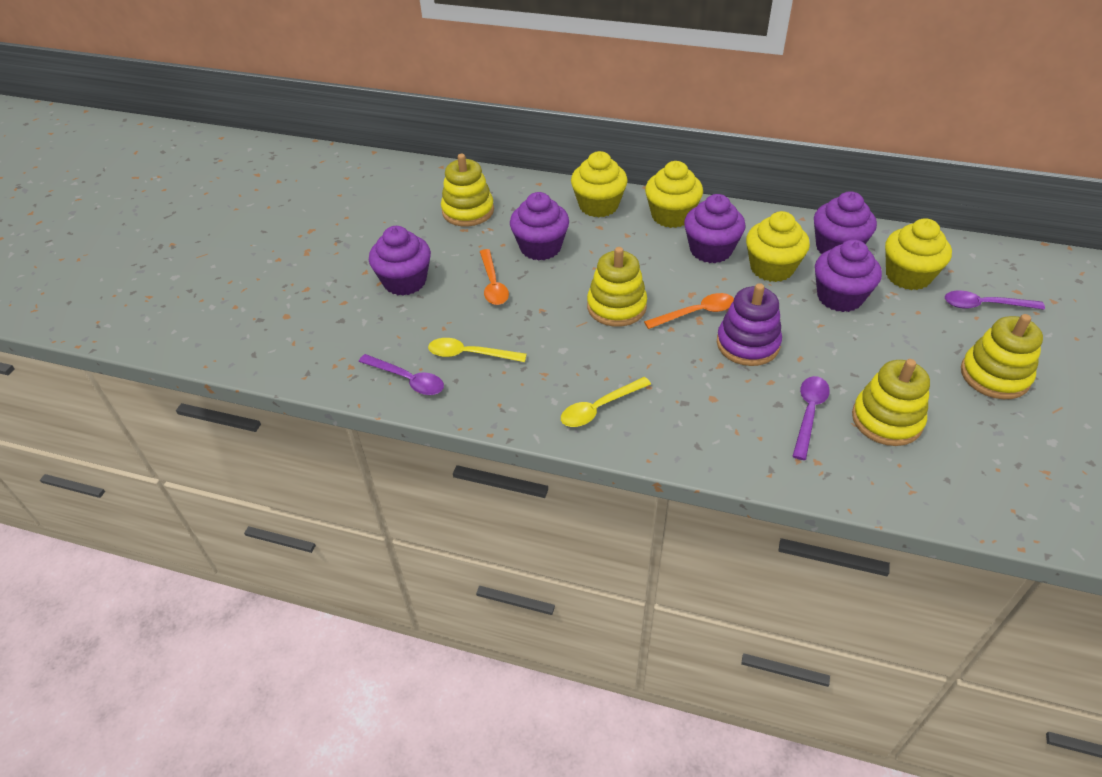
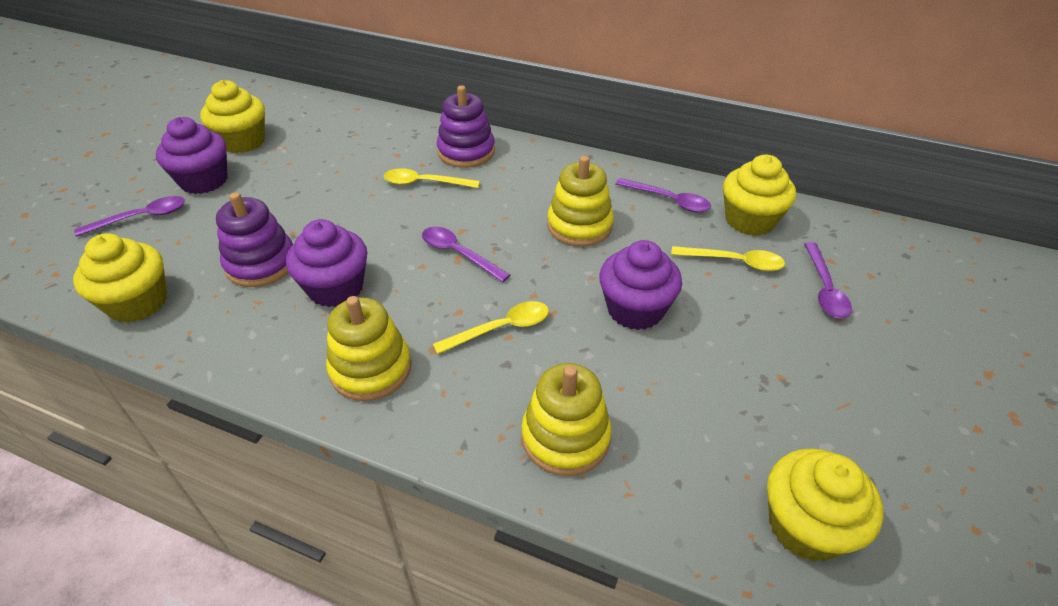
orange spoon: 2 -> 0
purple cupcake: 5 -> 3
purple spoon: 3 -> 4
purple stacking toy: 1 -> 2
yellow spoon: 2 -> 3
yellow stacking toy: 4 -> 3

